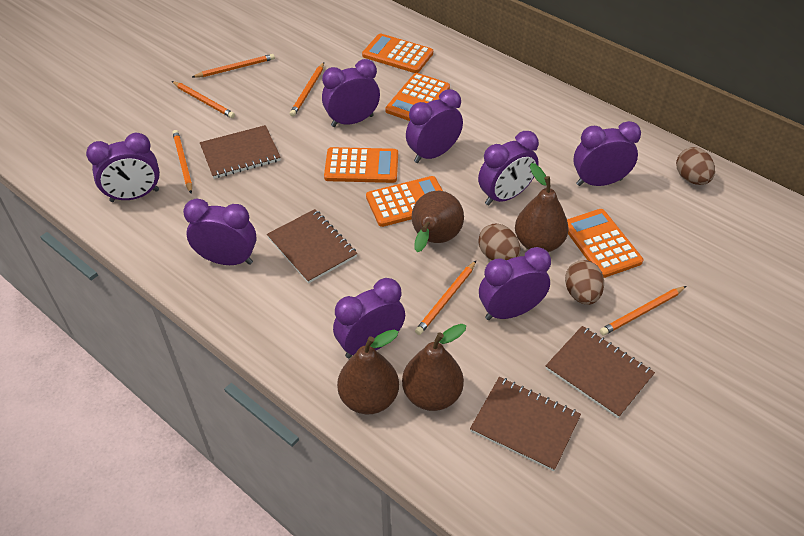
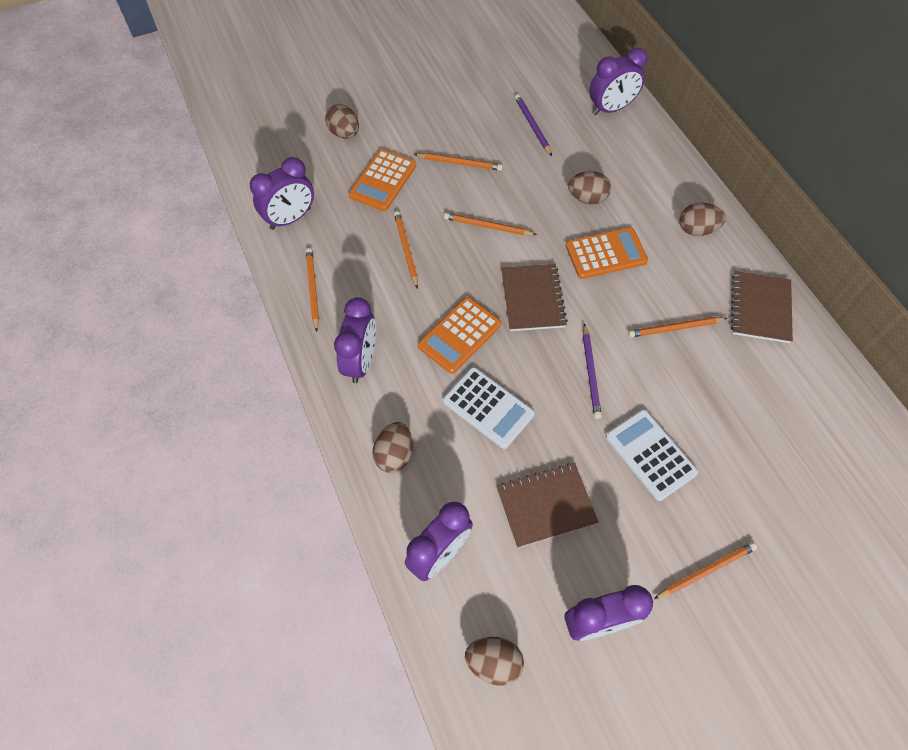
brown egg: 3 -> 5
brown notebook: 4 -> 3
brown pear: 4 -> 0
orange calculator: 5 -> 3
purple clock: 8 -> 5
purple pencil: 0 -> 2
white calculator: 0 -> 2

